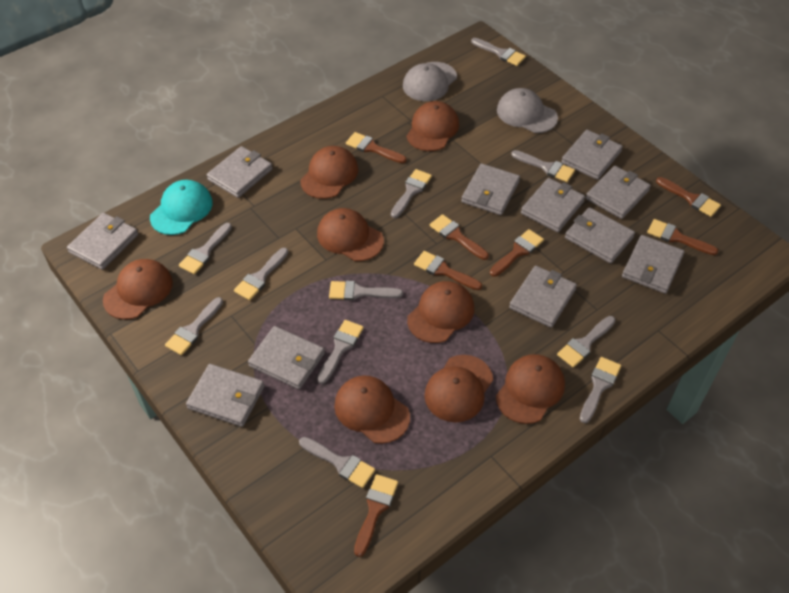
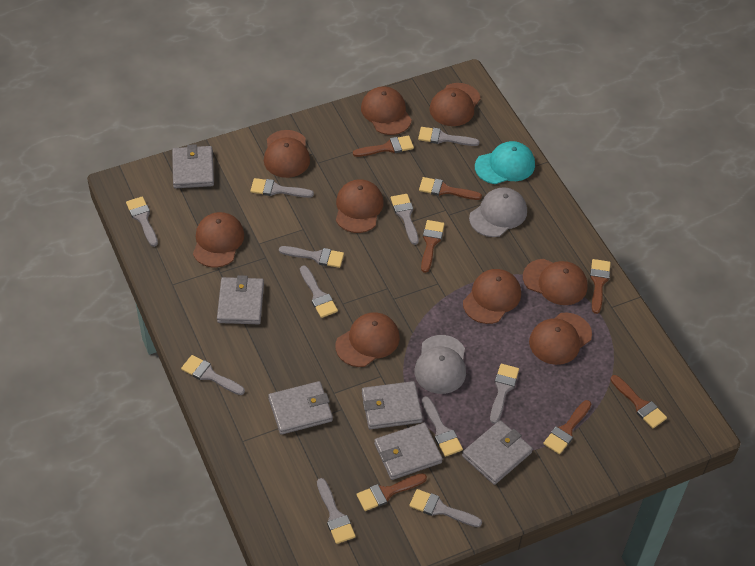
brown cap: 8 -> 9
grey wallet: 11 -> 6

